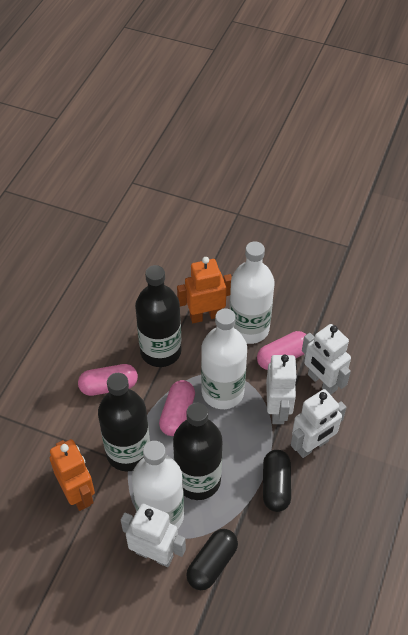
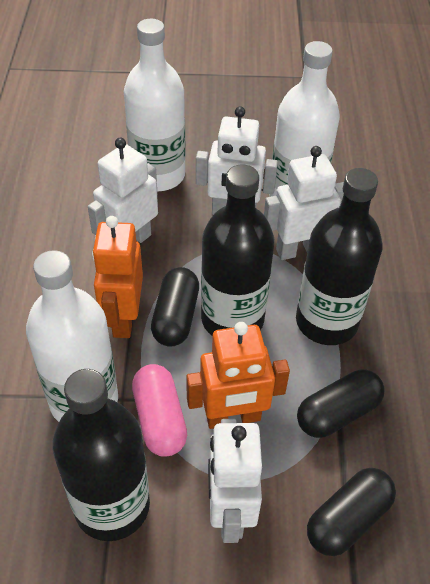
black capsule: 2 -> 3
pink capsule: 3 -> 1

